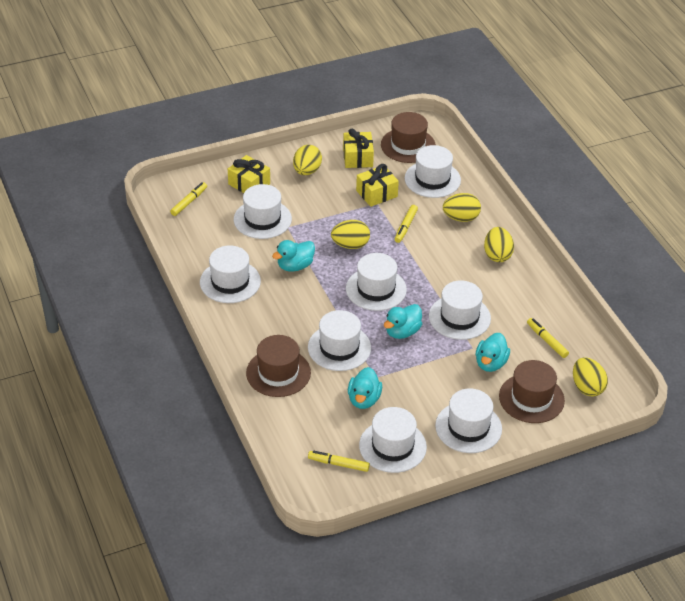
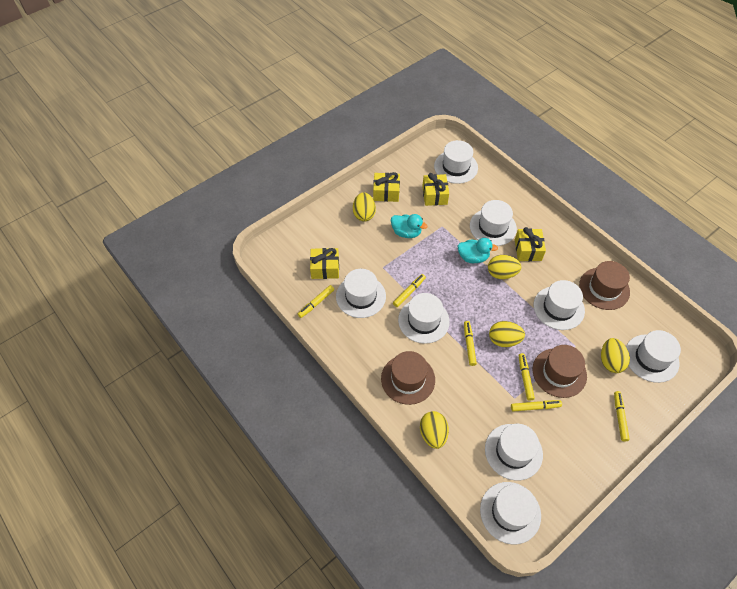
turquoise duck: 4 -> 2
yellow gift: 3 -> 4
yellow marker: 4 -> 6

